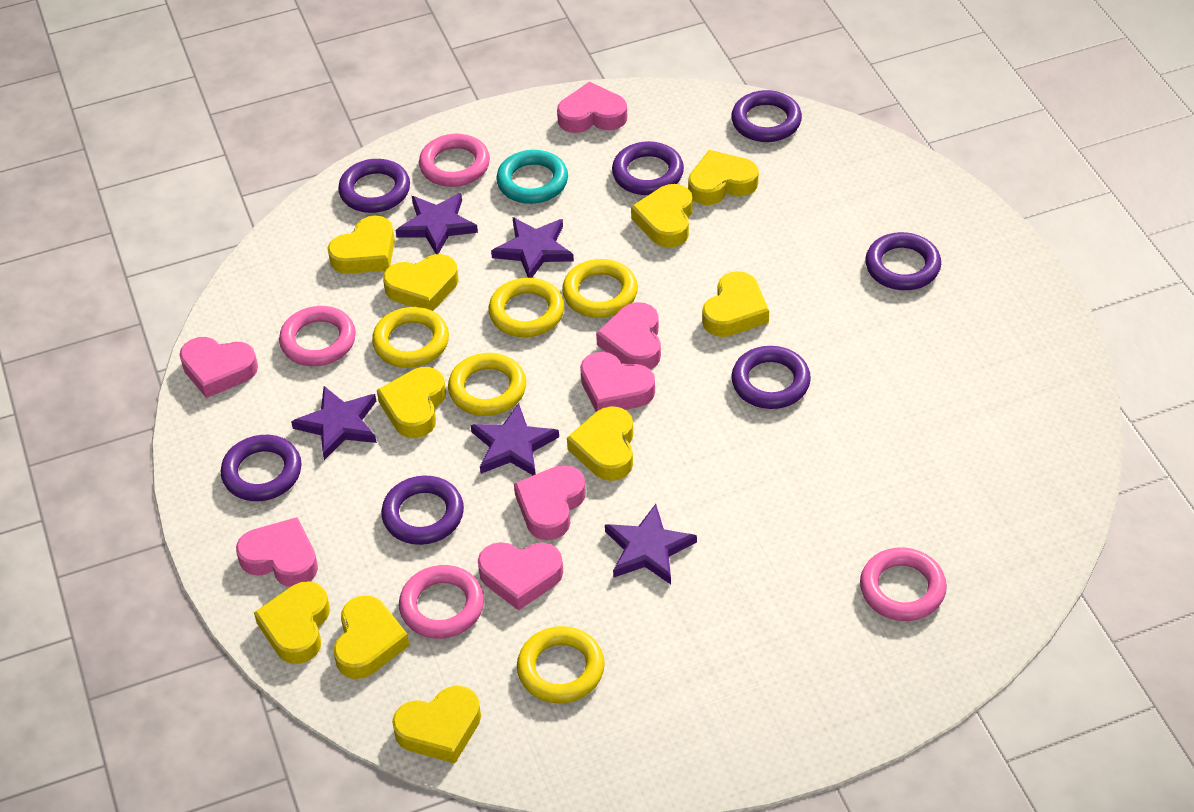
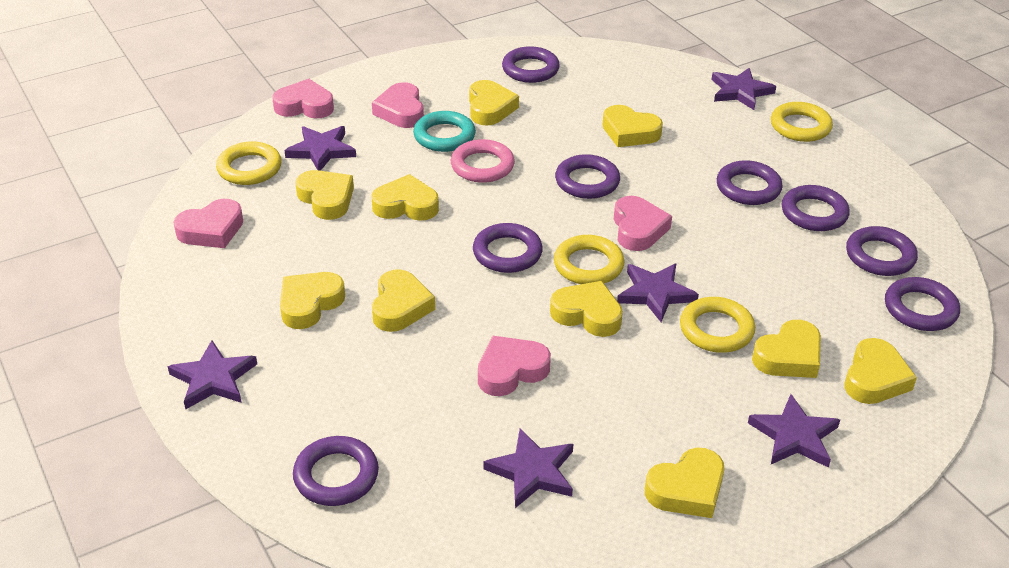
pink heart: 7 -> 5
pink ring: 4 -> 1
purple ring: 7 -> 8
purple star: 5 -> 6
yellow ring: 5 -> 4

